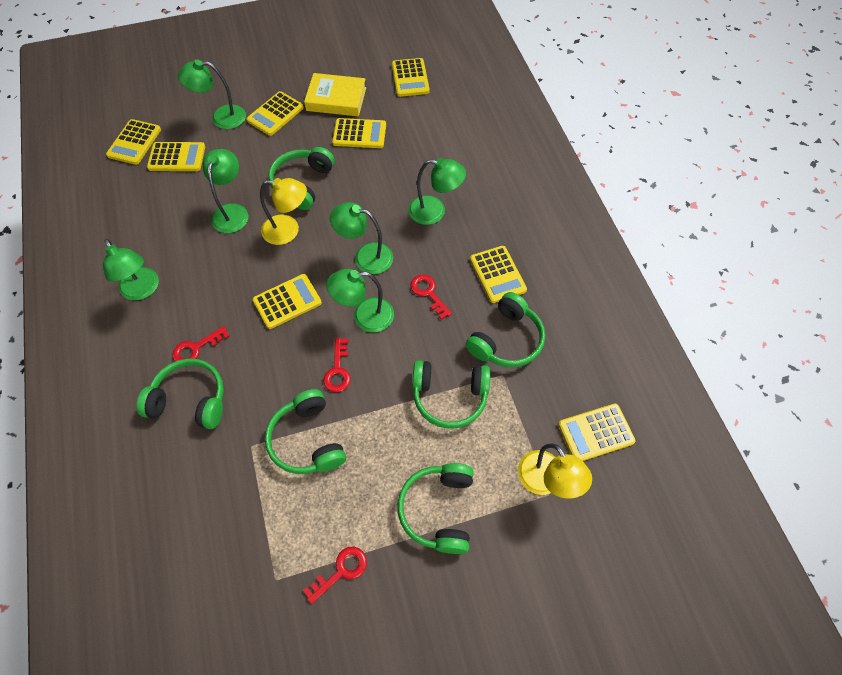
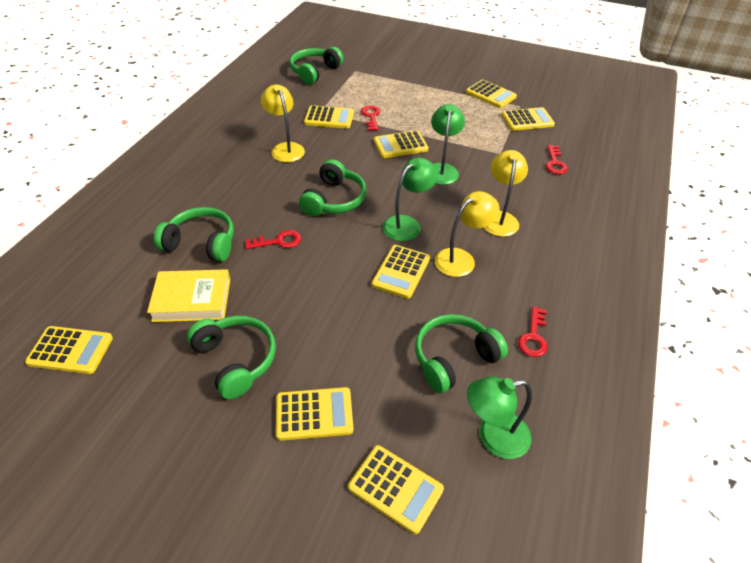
green headphones: 6 -> 5
green lamp: 6 -> 3
yellow lamp: 2 -> 3

